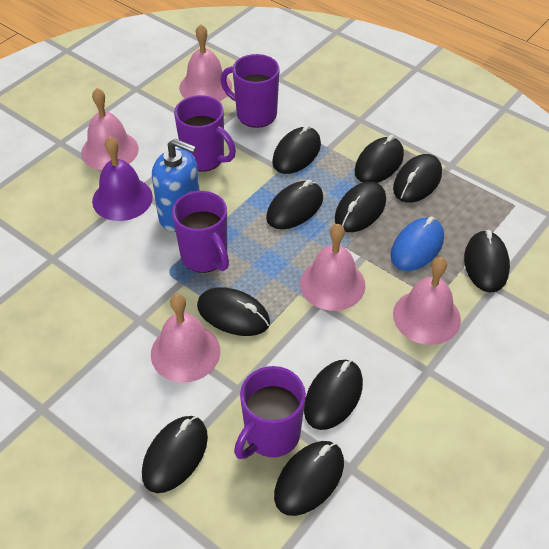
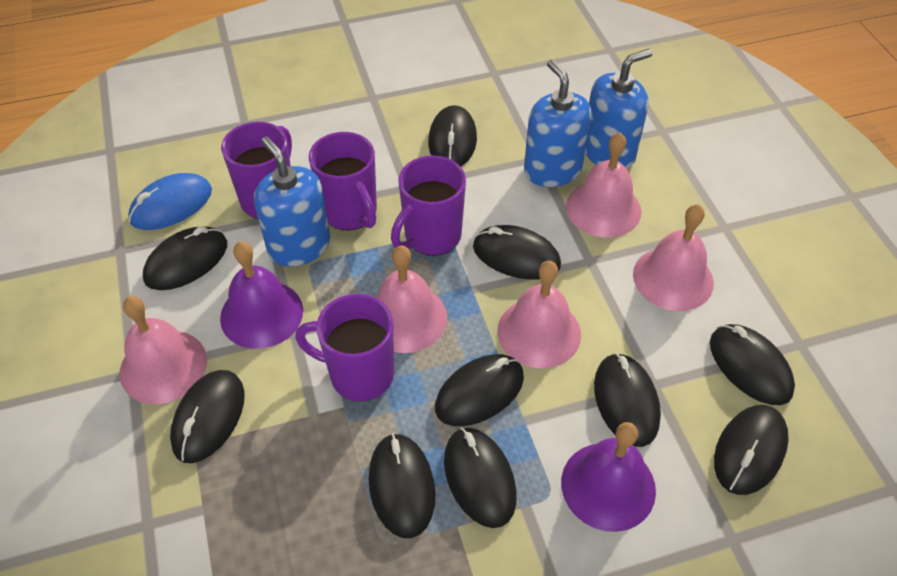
blue soap dispenser: 1 -> 3
purple bell: 1 -> 2

